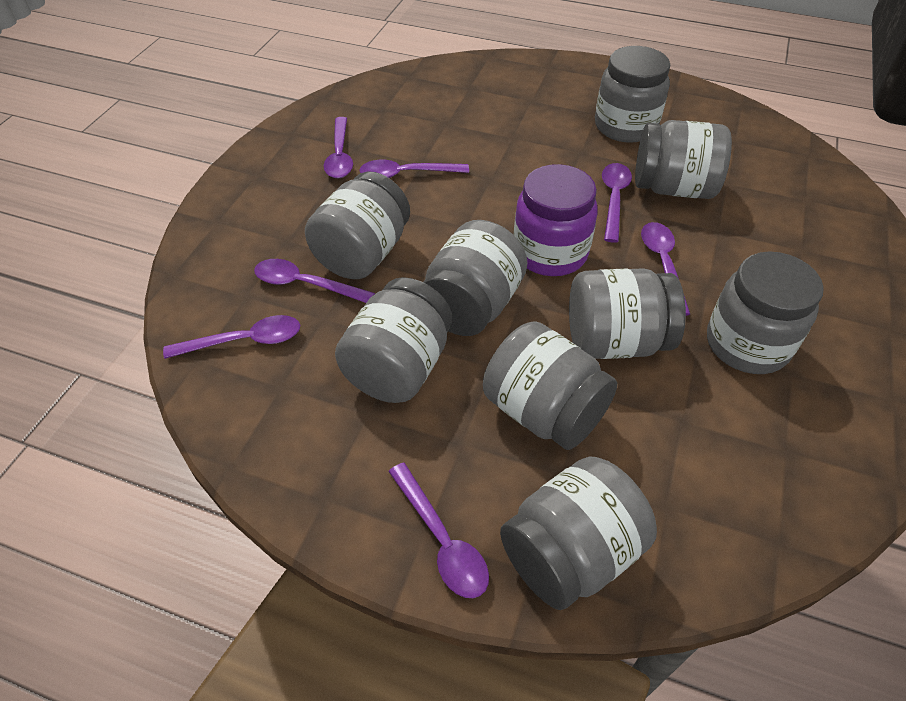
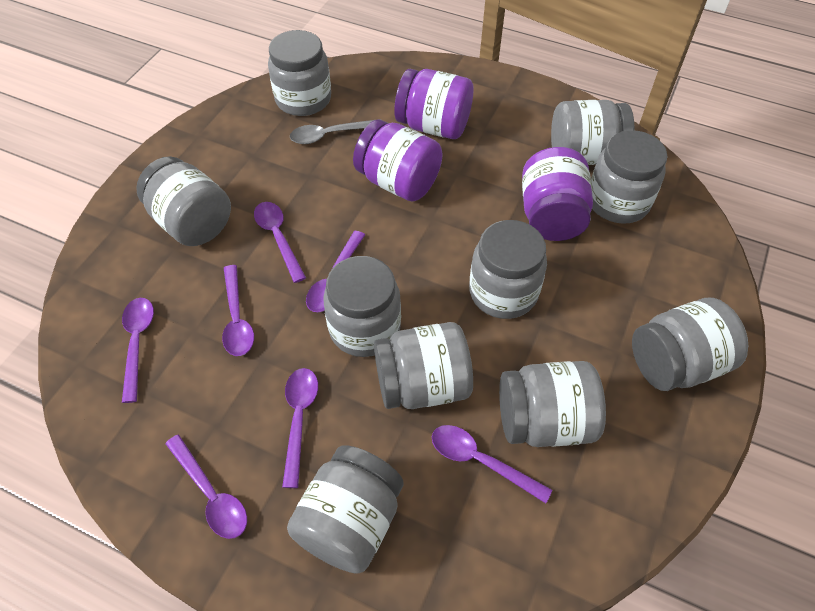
grey jar: 9 -> 10
grey spoon: 0 -> 1
purple jar: 1 -> 3

